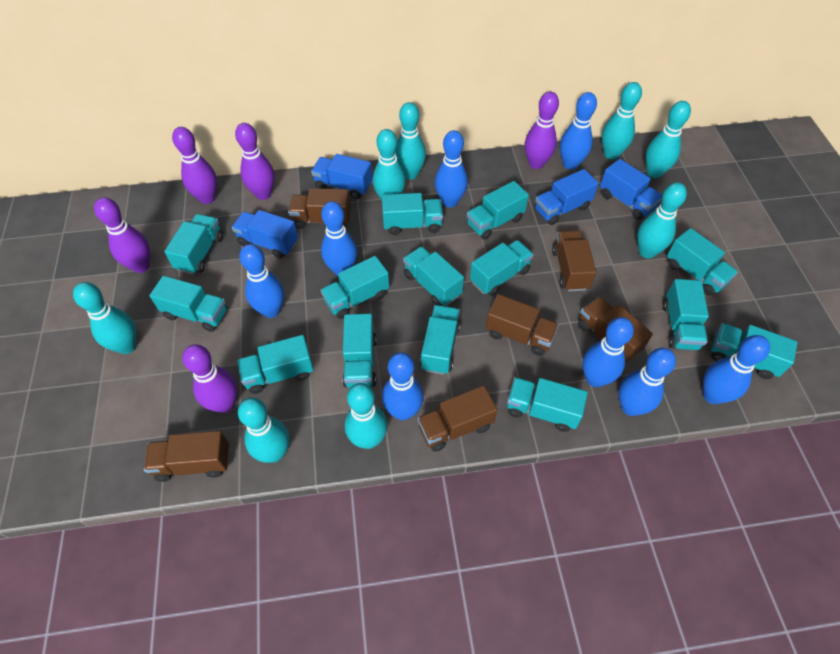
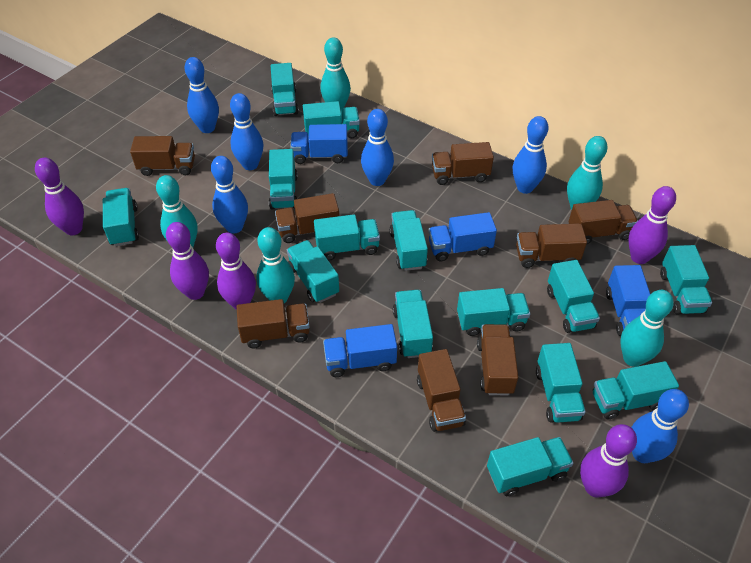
blue bowling pin: 8 -> 6
brown truck: 6 -> 8
turquoise bowling pin: 8 -> 5

